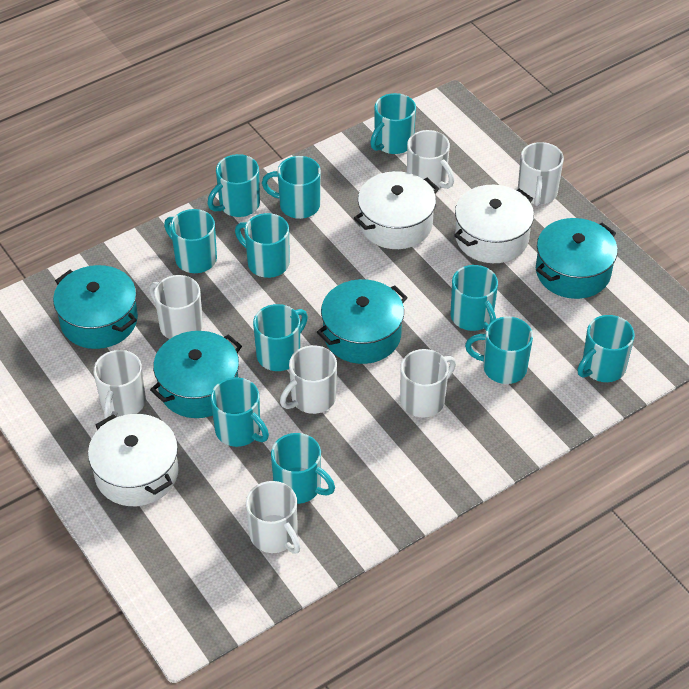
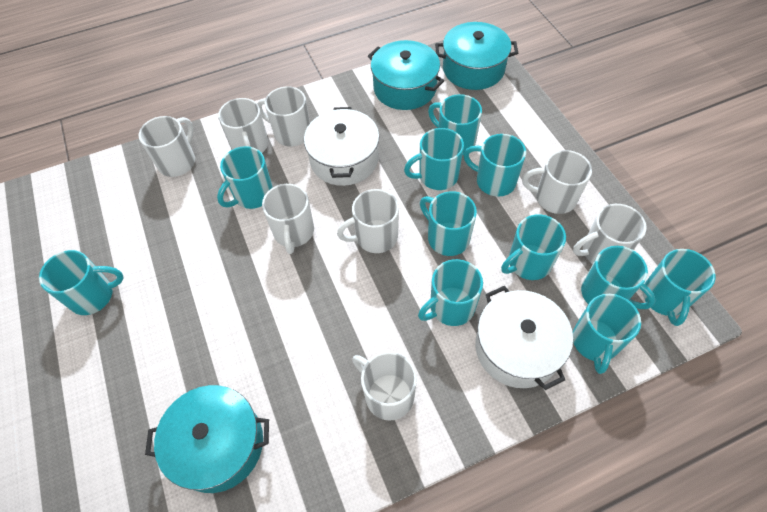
turquoise pot: 4 -> 3
white mug: 7 -> 8
white pot: 3 -> 2

